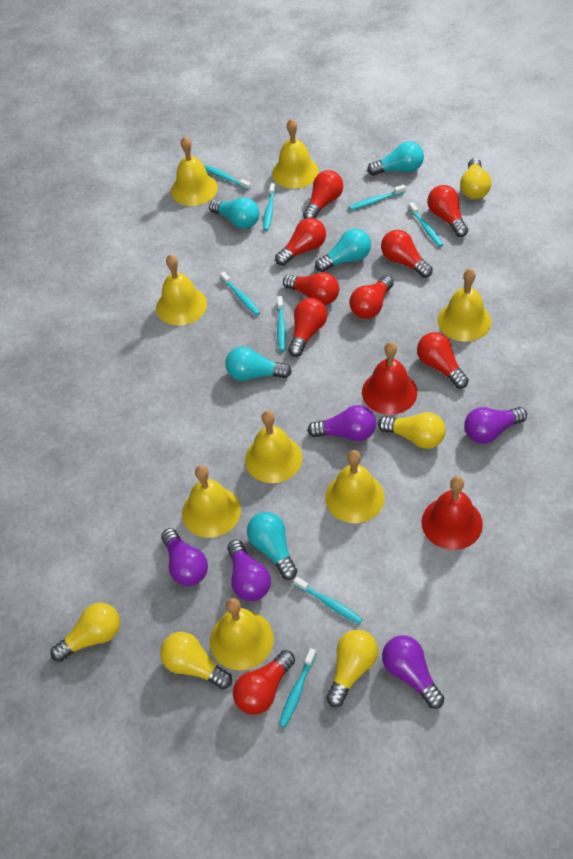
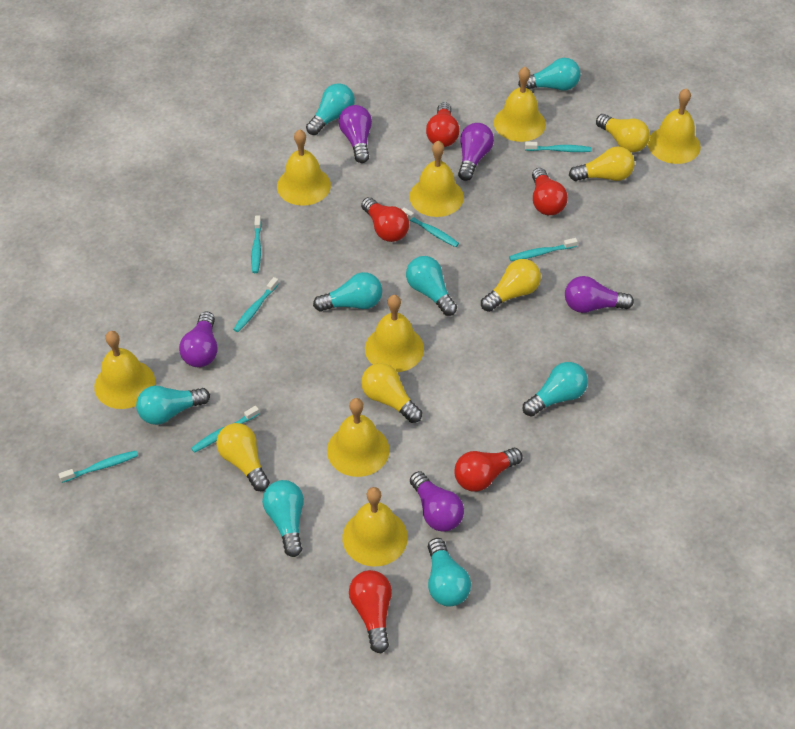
red bell: 2 -> 0
red light bulb: 9 -> 5
turquoise light bulb: 5 -> 8
turquoise toothbrush: 8 -> 7

